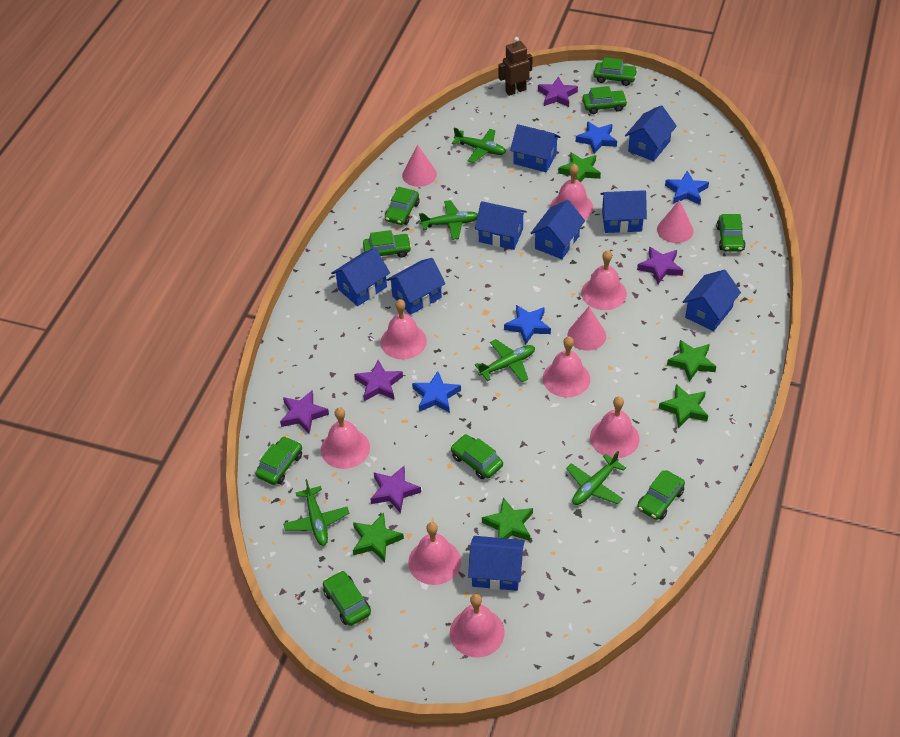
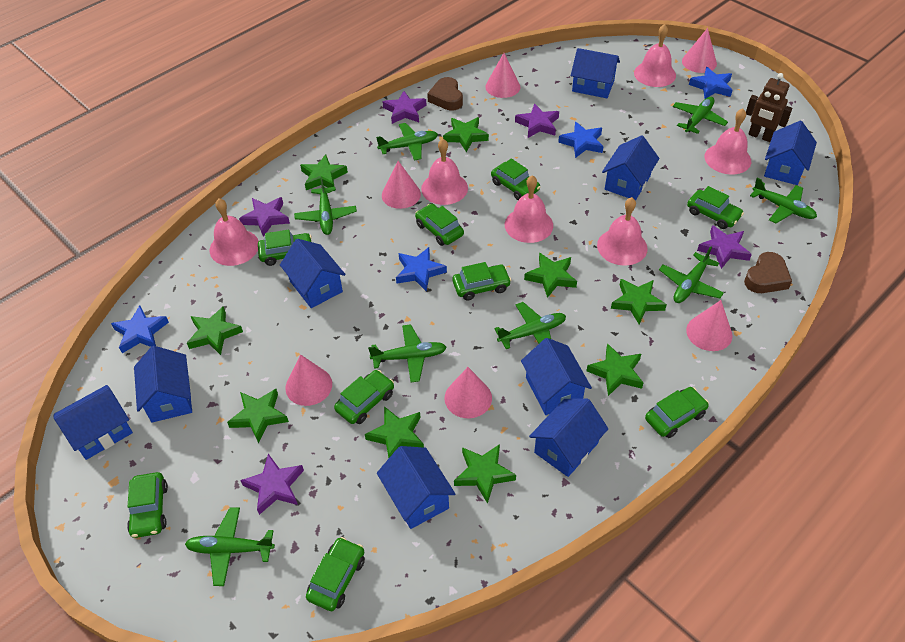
brown heart: 0 -> 2
green plane: 5 -> 8
green star: 5 -> 9
pink bell: 8 -> 6
pink cone: 3 -> 6

